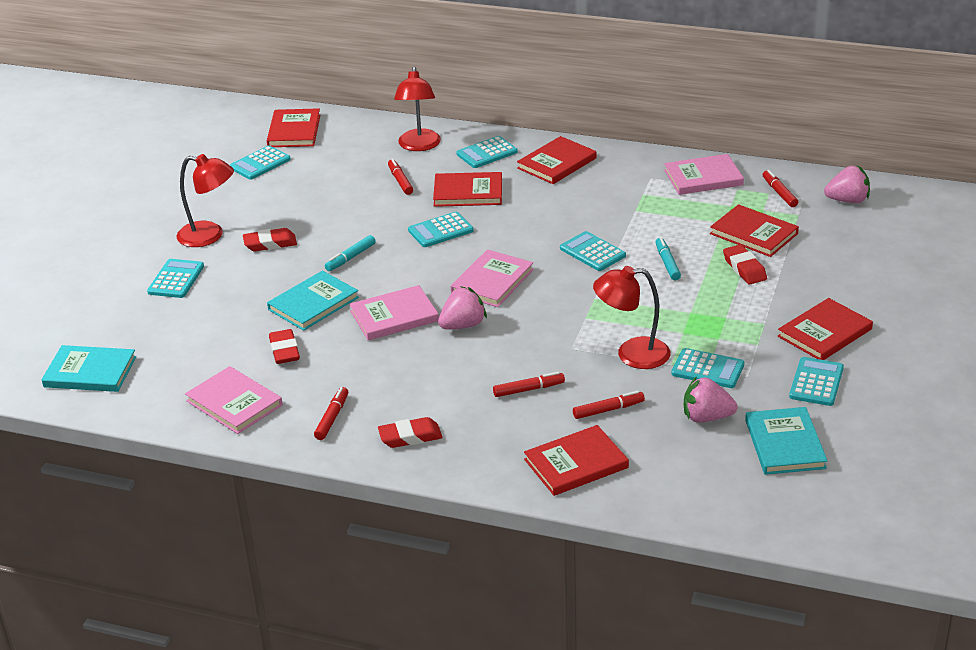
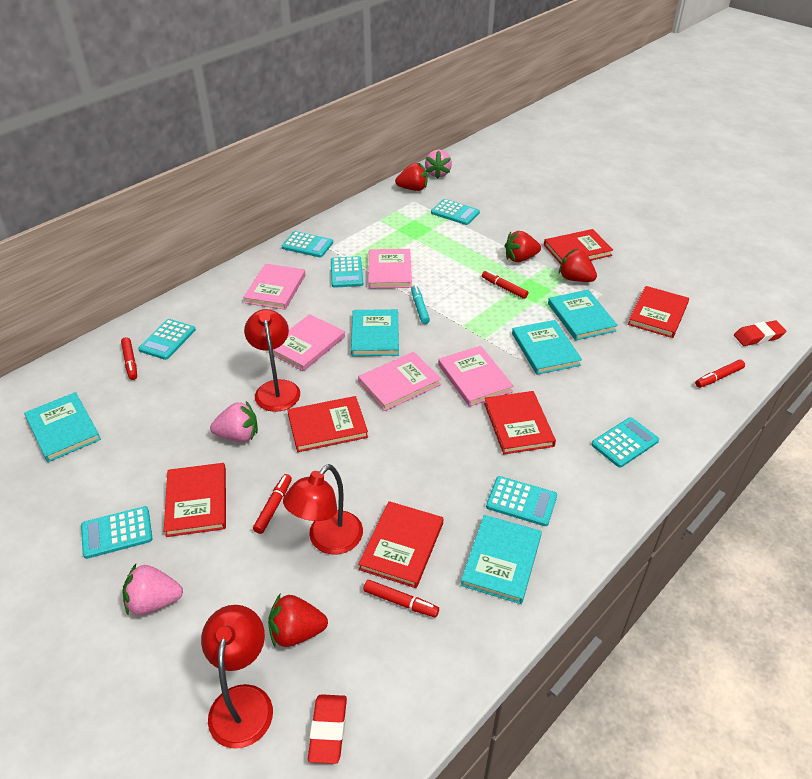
pink book: 4 -> 5
red eraser: 4 -> 2
red strawberry: 0 -> 4
turquoise book: 3 -> 5
turquoise marker: 2 -> 1

